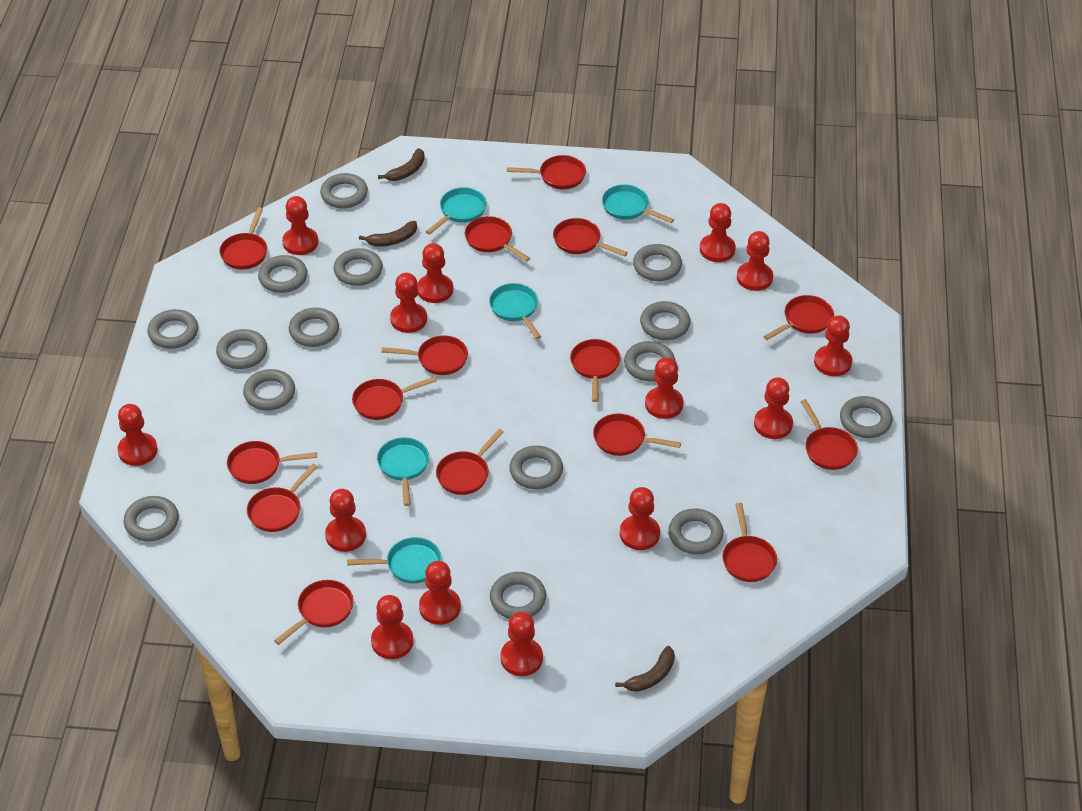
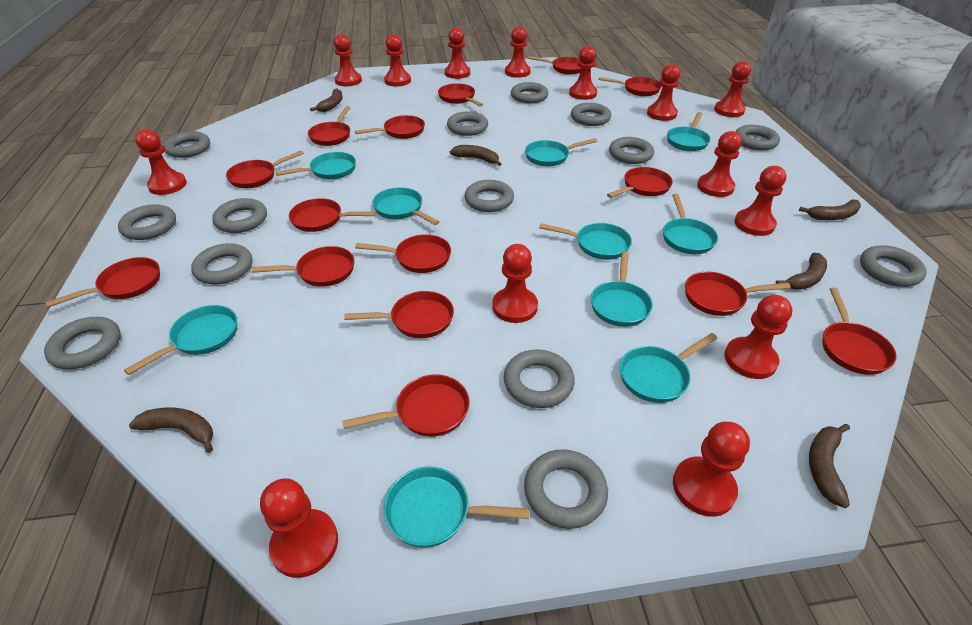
brown banana: 3 -> 6
grey ring: 15 -> 14
turquoise pan: 5 -> 10

